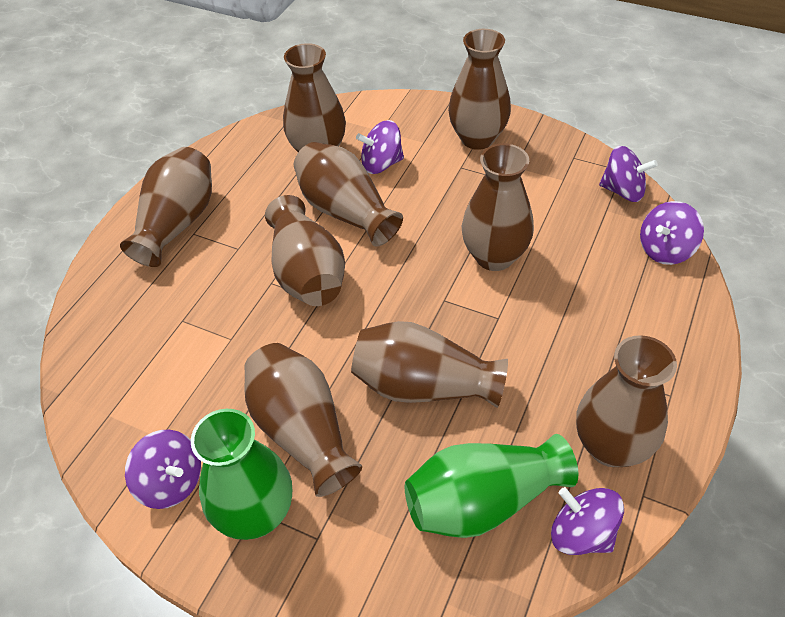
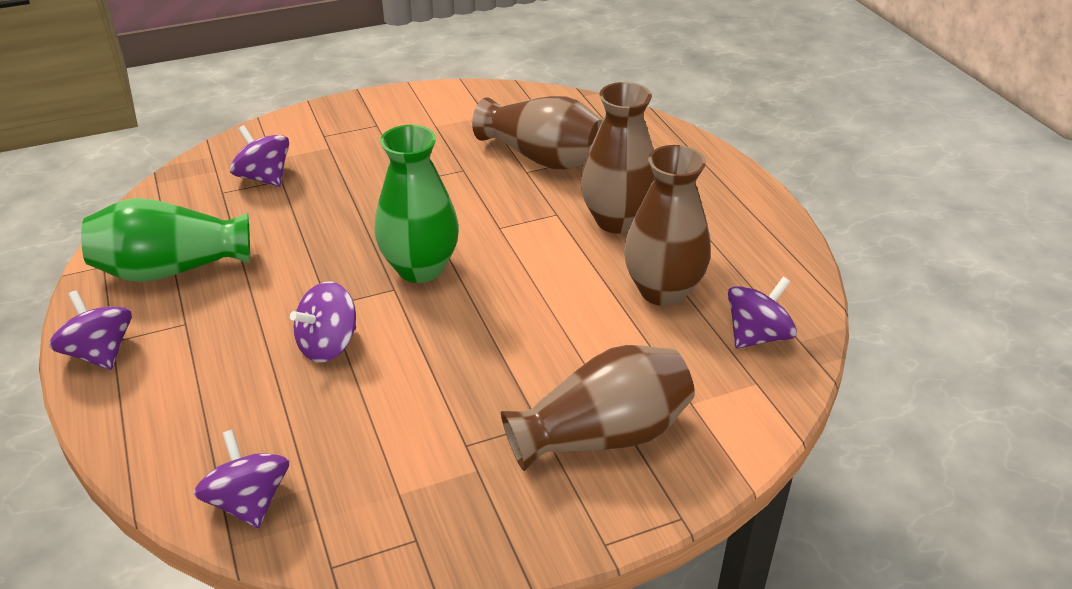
brown vase: 9 -> 4

